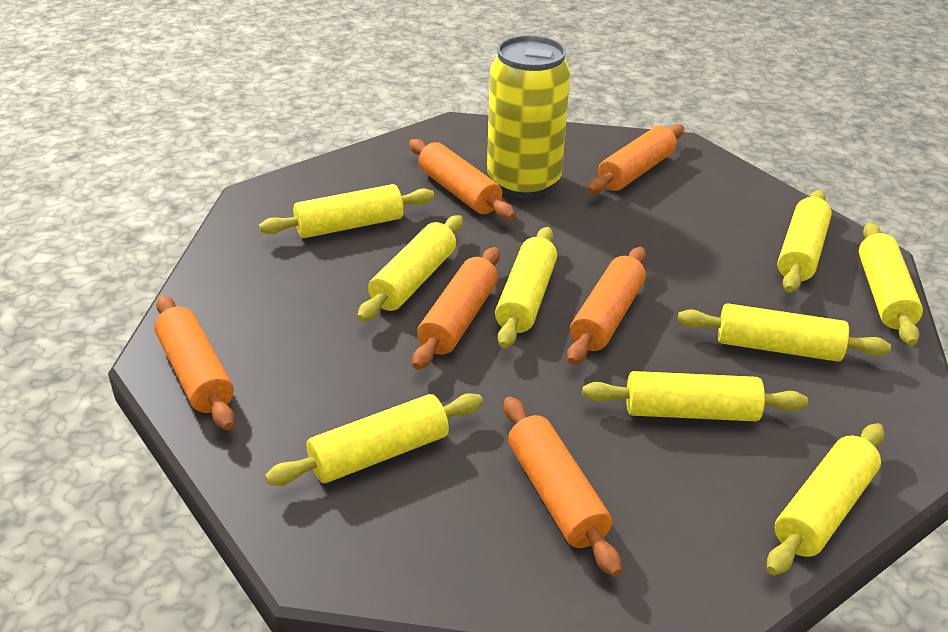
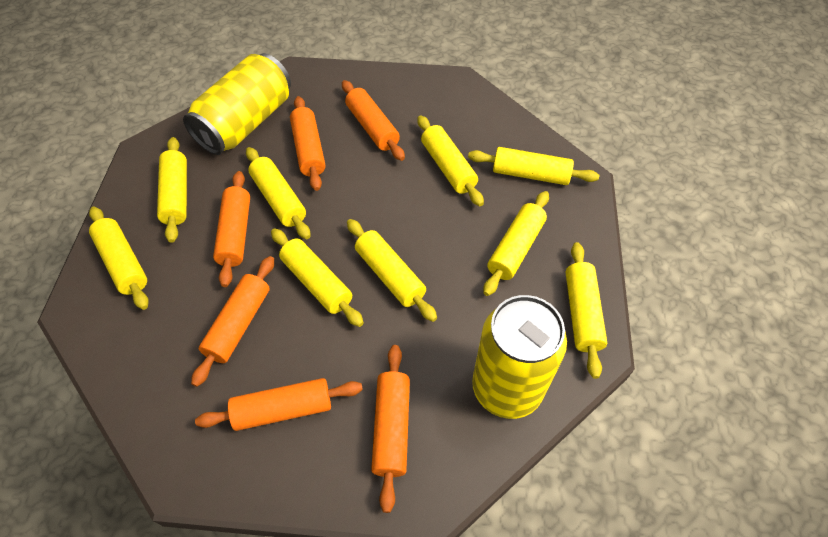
yellow can: 1 -> 2

